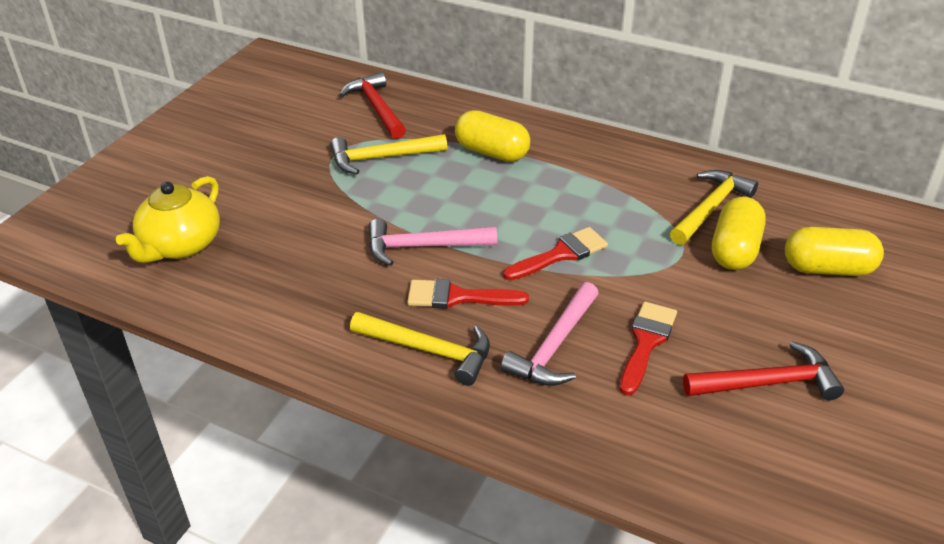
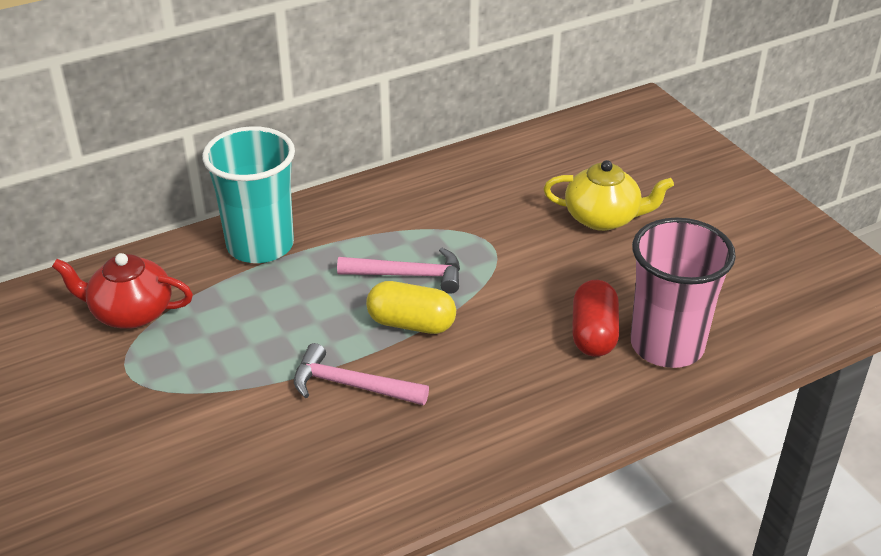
pink cup: 0 -> 1
red brush: 3 -> 0
red capsule: 0 -> 1
red hammer: 2 -> 0
red teapot: 0 -> 1
turquoise cup: 0 -> 1
yellow capsule: 3 -> 1
yellow hammer: 3 -> 0

